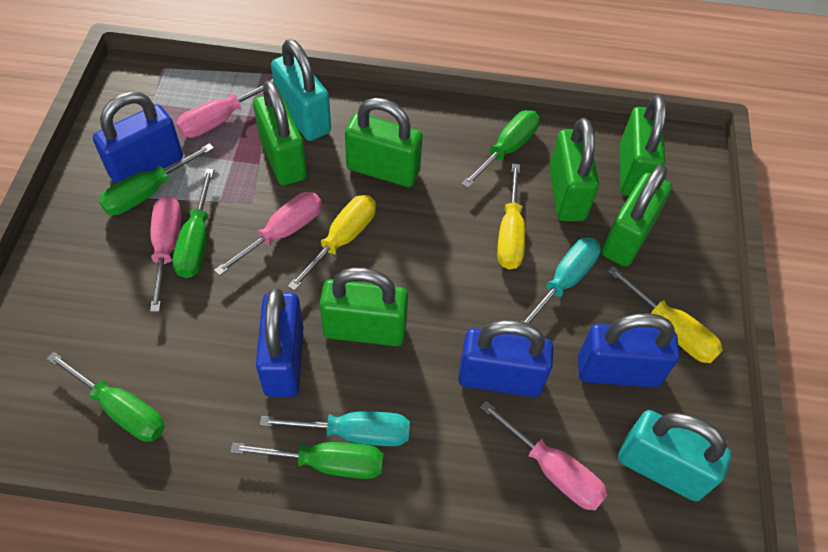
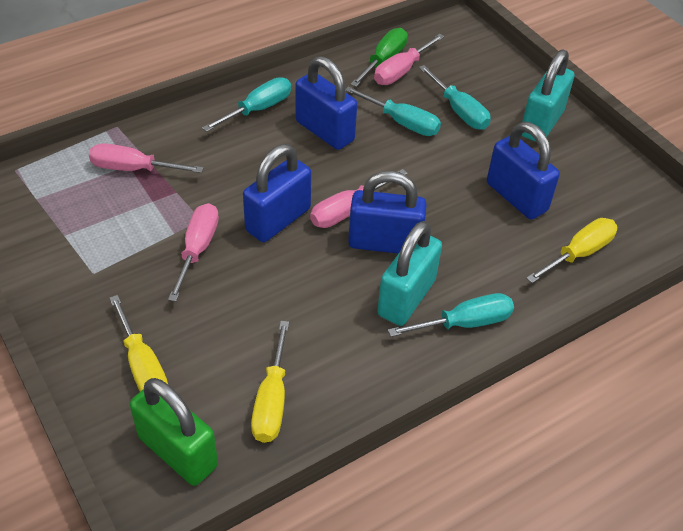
green padlock: 6 -> 1
green screwdriver: 5 -> 1
turquoise screwdriver: 2 -> 4

